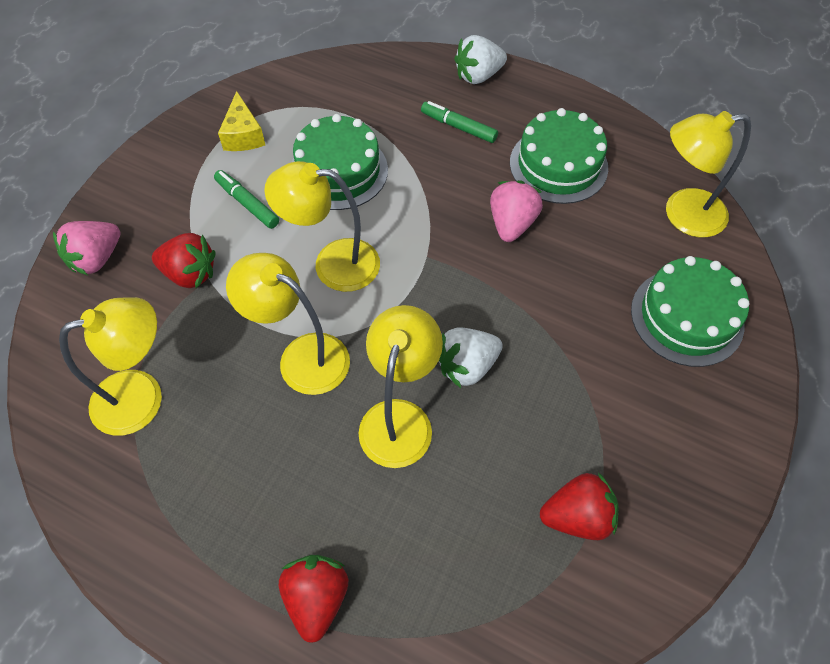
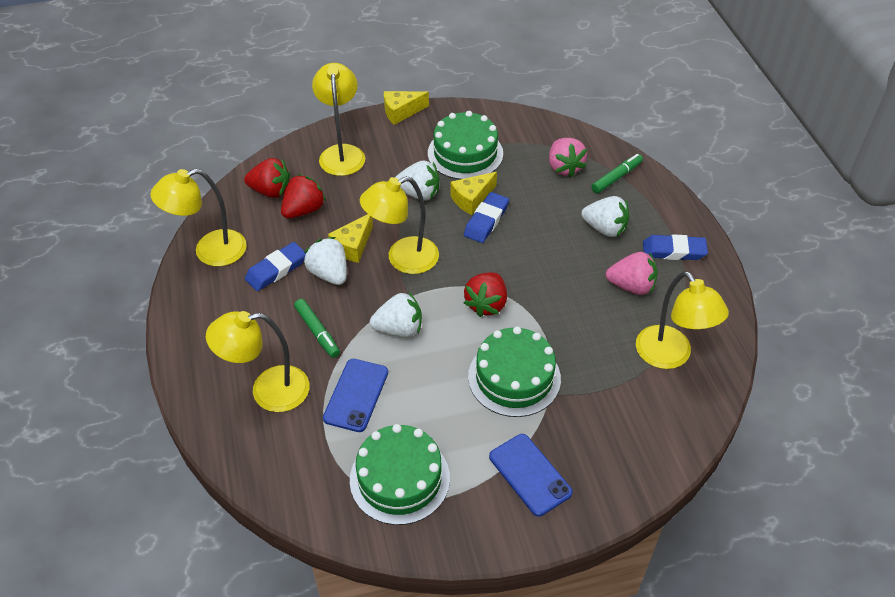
blue eraser: 0 -> 3
blue phone: 0 -> 2
white strawberry: 2 -> 4
yellow cheese: 1 -> 3

